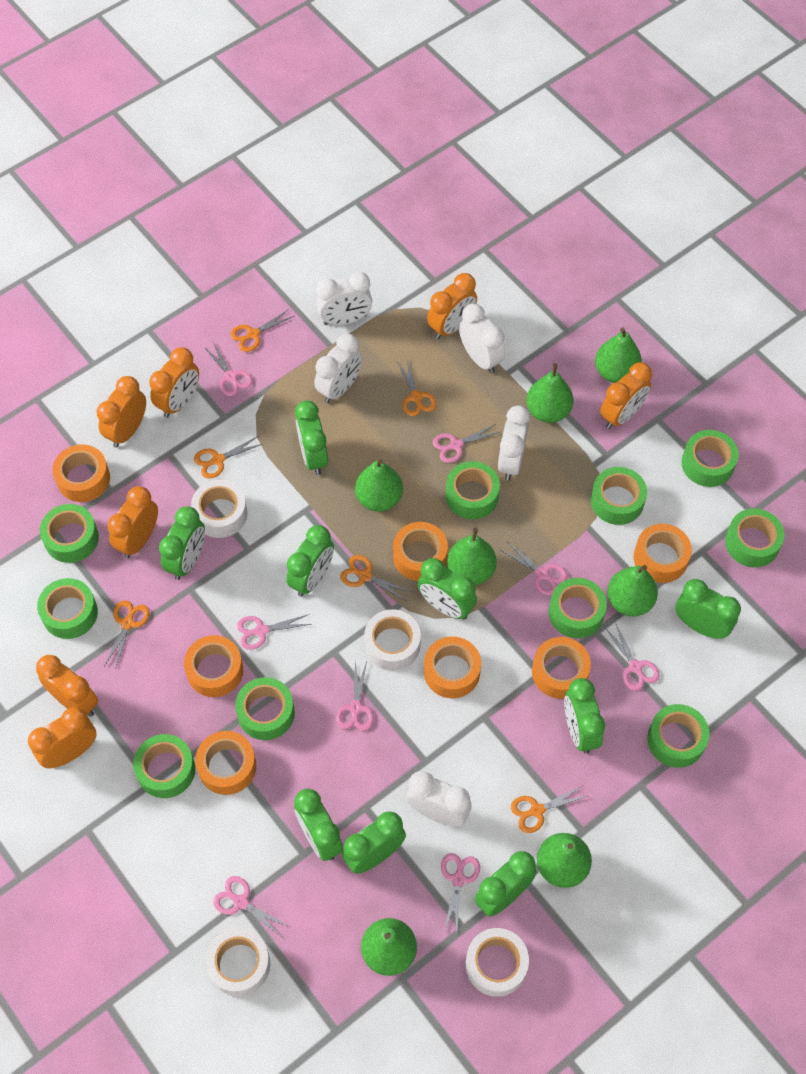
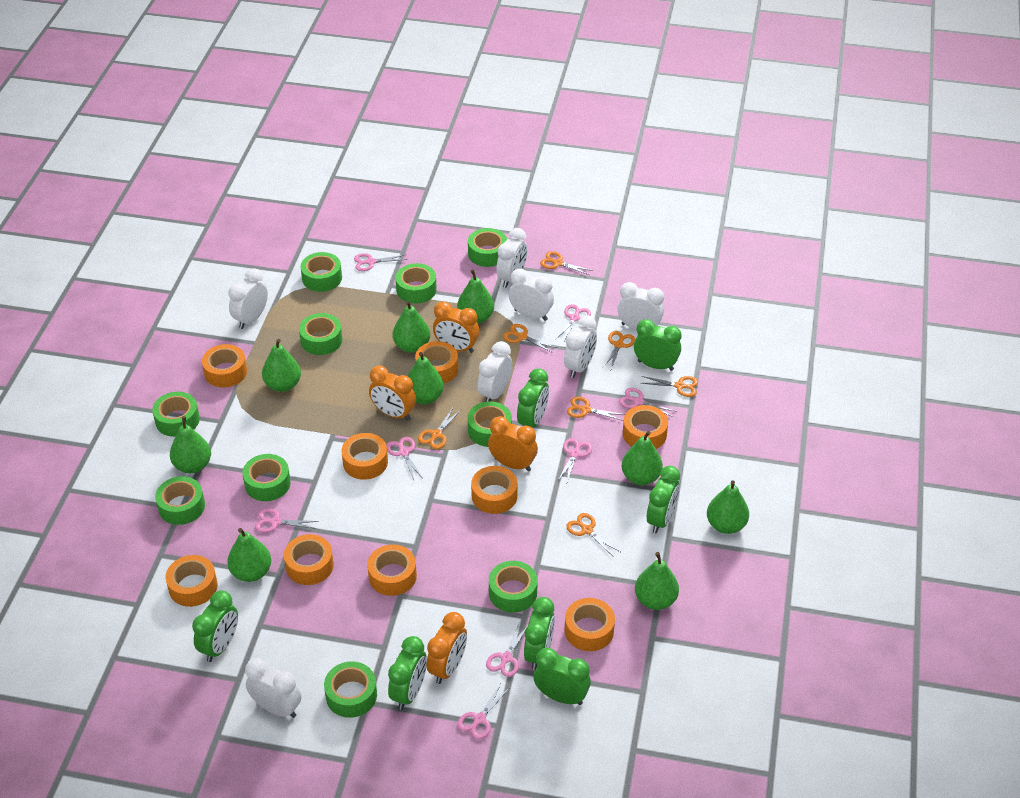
green clock: 9 -> 7
green pear: 7 -> 9
orange clock: 7 -> 4
orange scissors: 6 -> 7
orange tape: 7 -> 9
white clock: 5 -> 7
white tape: 4 -> 0

